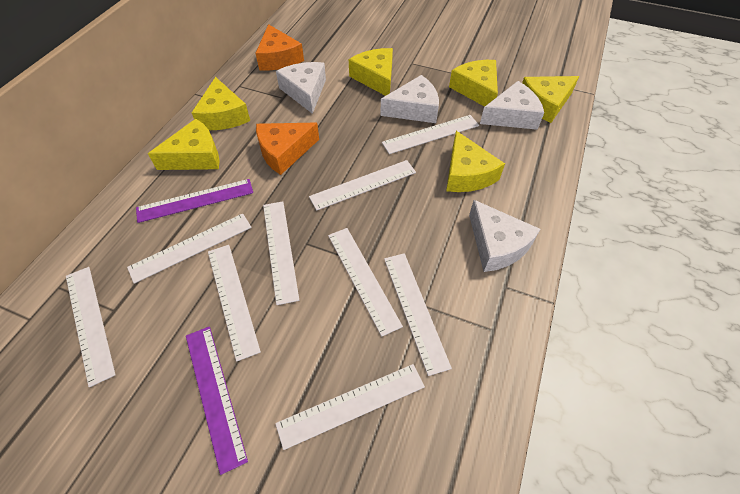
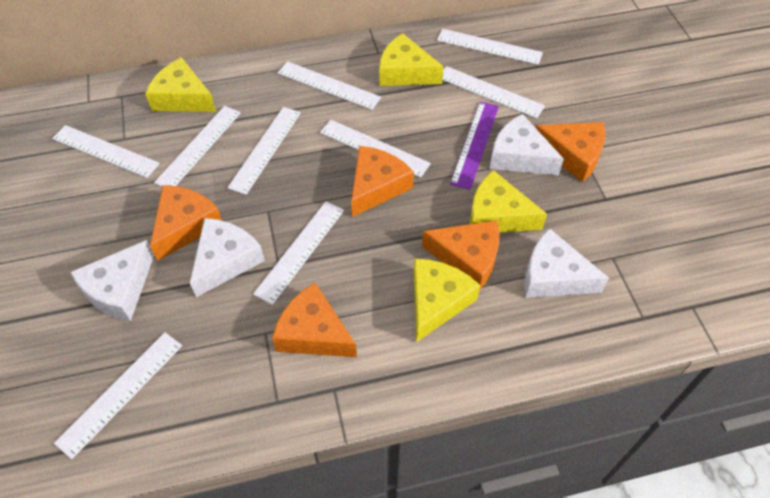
orange cheese: 2 -> 5
purple ruler: 2 -> 1
yellow cheese: 6 -> 4

